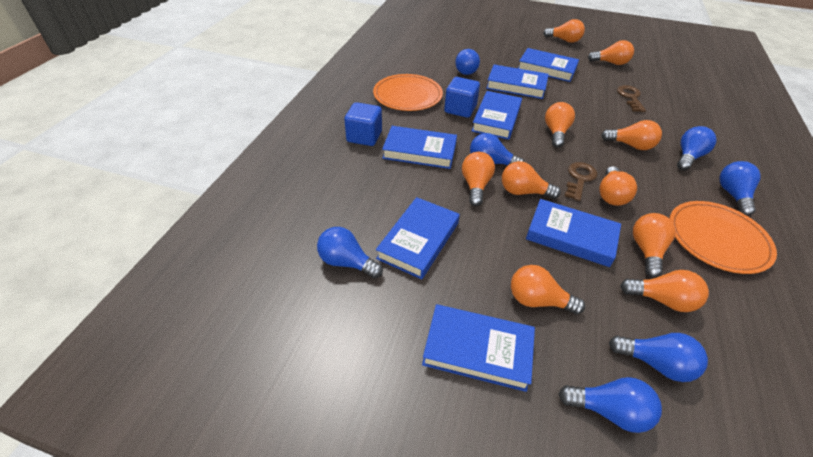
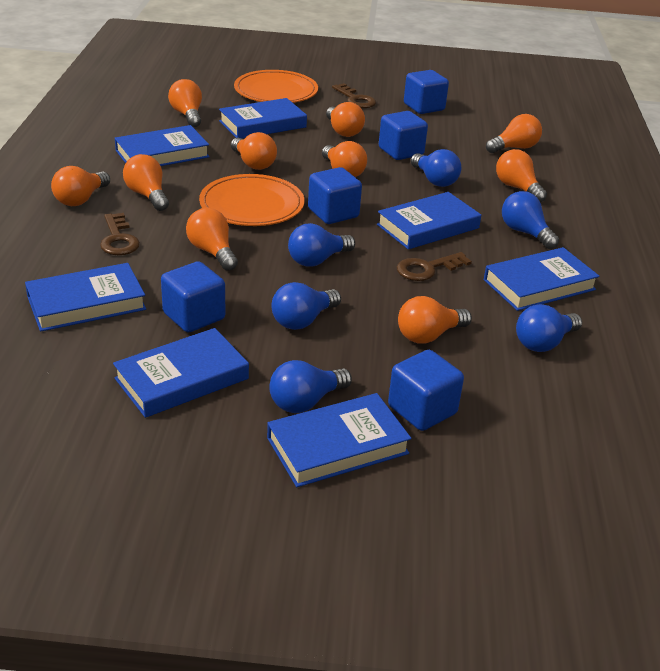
blue cube: 2 -> 5
blue light bulb: 7 -> 6
brown key: 2 -> 3

